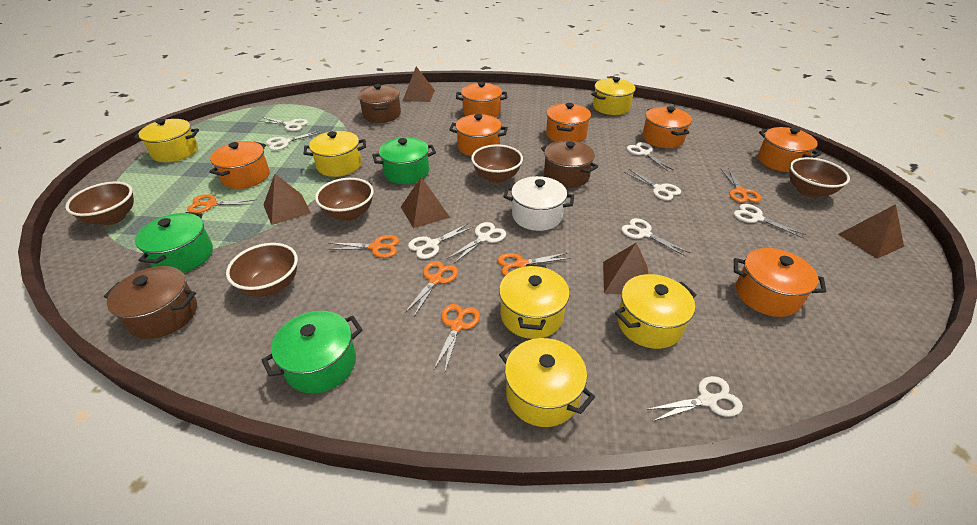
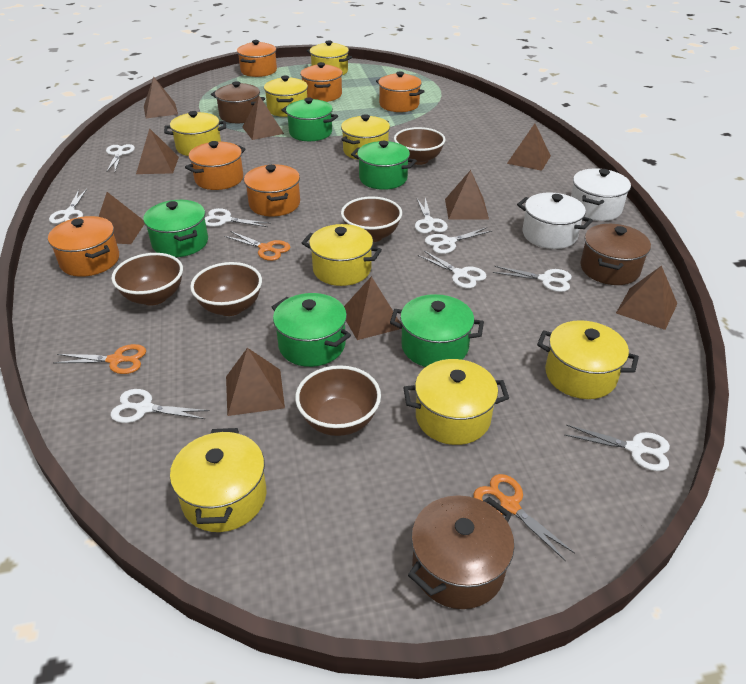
brown pyramid: 5 -> 9
green pot: 3 -> 5
orange pot: 7 -> 6
orange scissors: 6 -> 3
white pot: 1 -> 2
yellow pot: 6 -> 8

